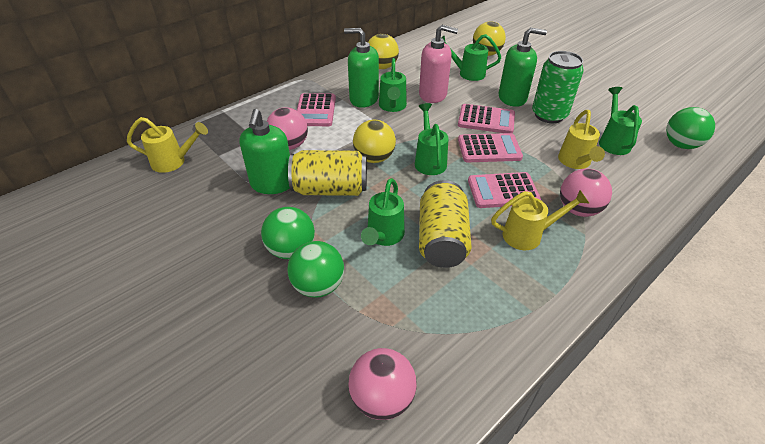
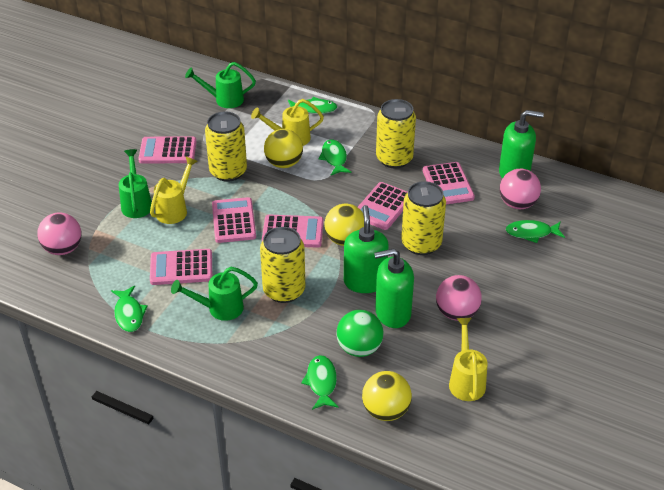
green ball: 3 -> 1
green can: 1 -> 0
green fish: 0 -> 5
green watering can: 5 -> 3
pink calculator: 4 -> 6
pink soap dispenser: 1 -> 0
yellow can: 2 -> 4

